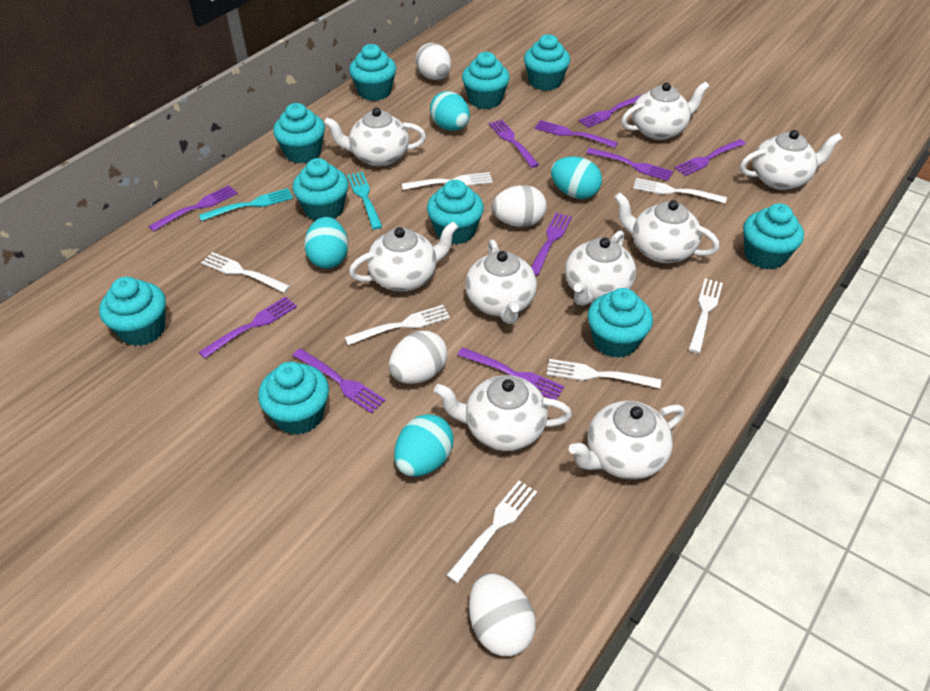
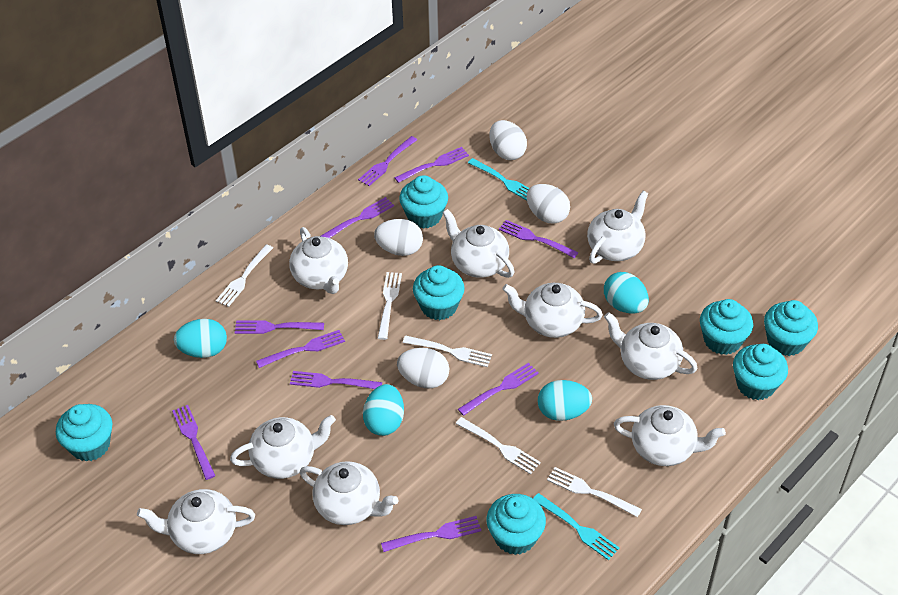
turquoise cupcake: 10 -> 7
white fork: 7 -> 5

